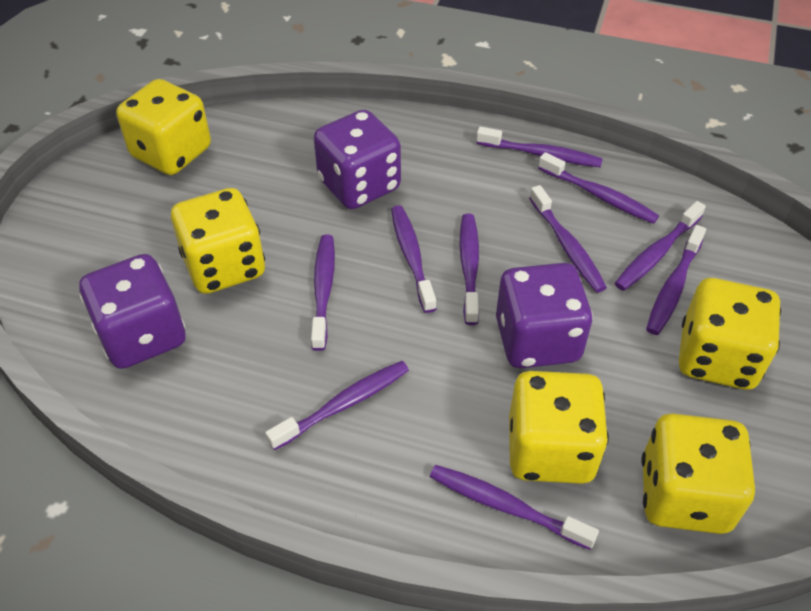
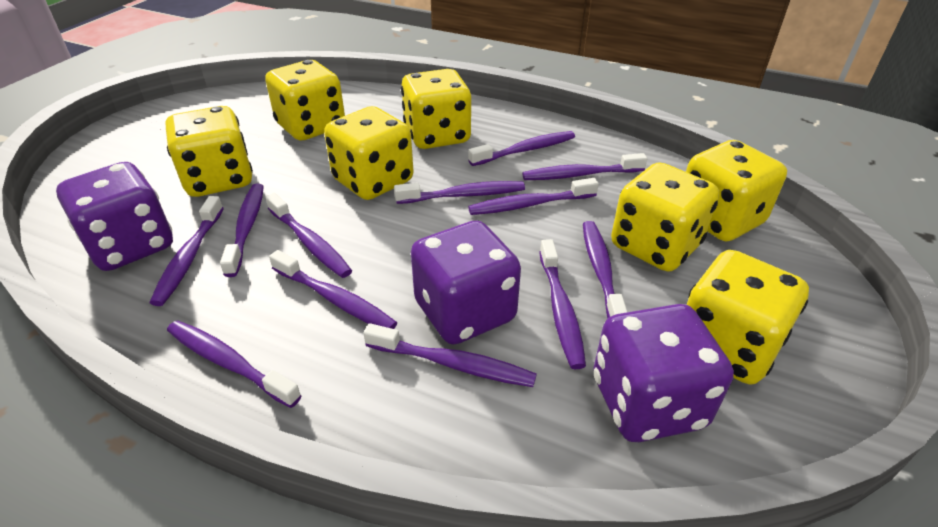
purple toothbrush: 10 -> 12
yellow dice: 5 -> 7

